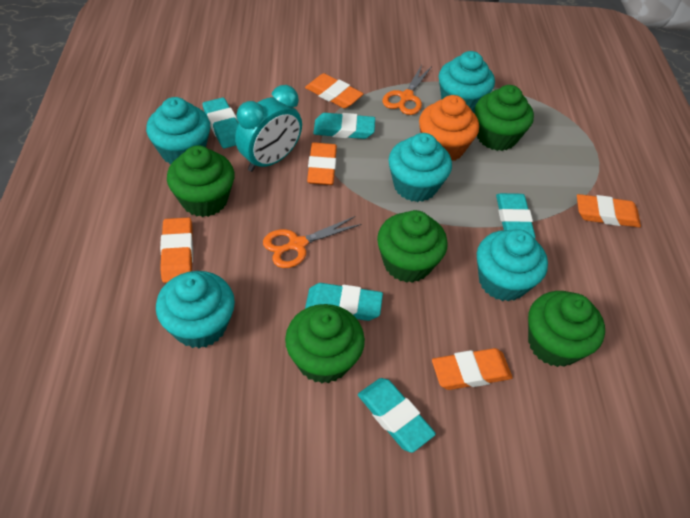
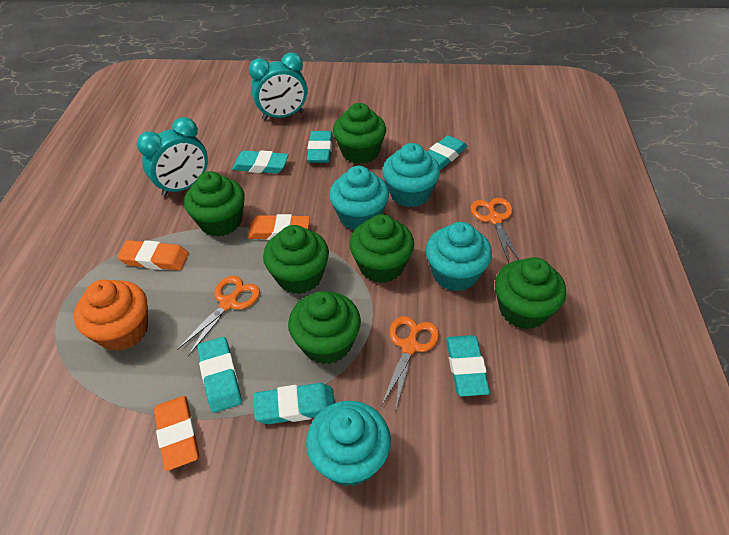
green cupcake: 5 -> 6
orange eraser: 5 -> 3
orange scissors: 2 -> 3
turquoise clock: 1 -> 2
turquoise cupcake: 5 -> 4
turquoise eraser: 5 -> 6

